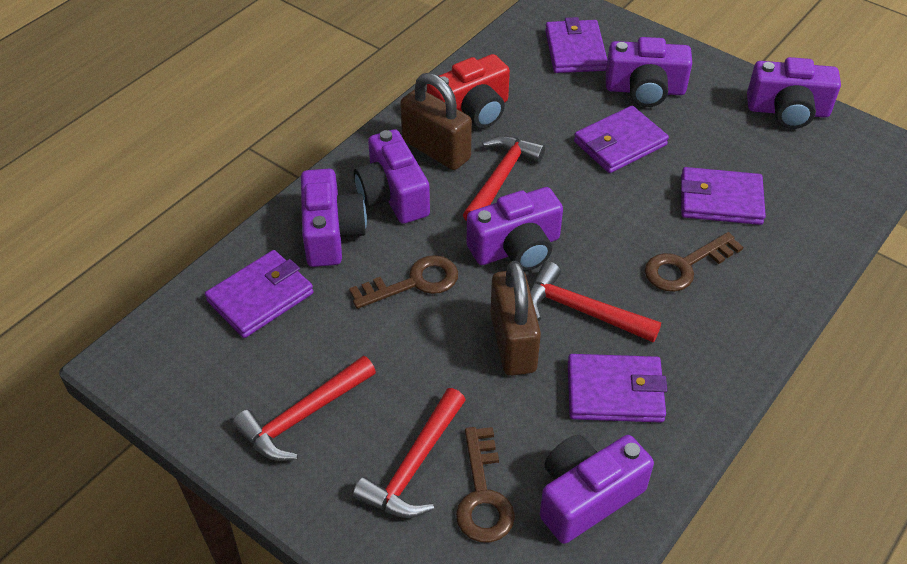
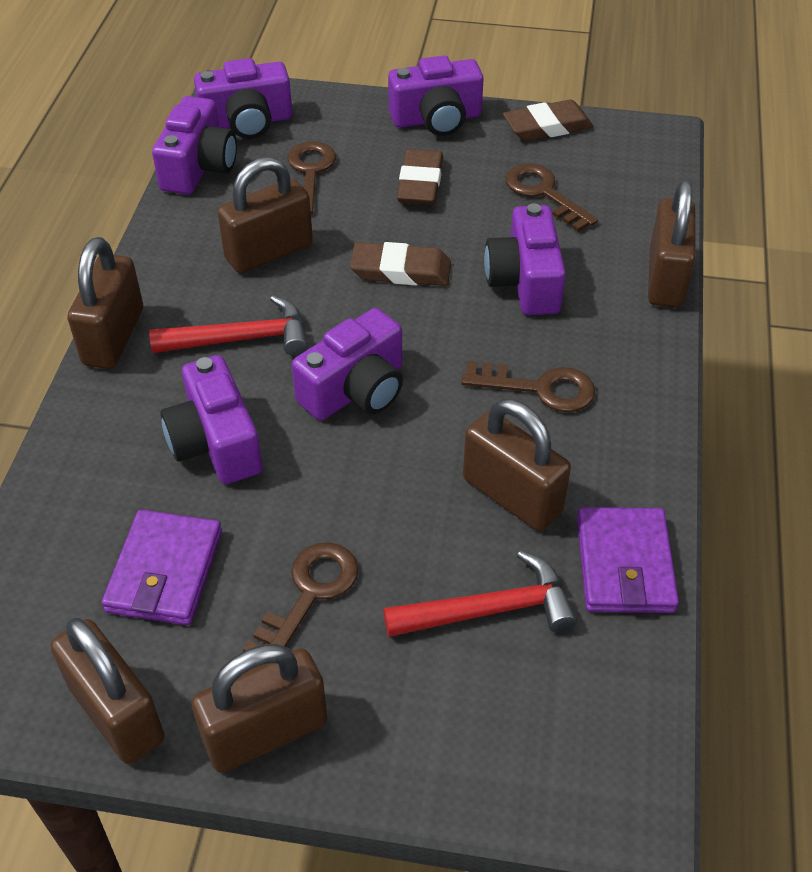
brown eraser: 0 -> 3
brown key: 3 -> 4
brown padlock: 2 -> 6
purple wallet: 5 -> 2
red camera: 1 -> 0
red hammer: 4 -> 2

